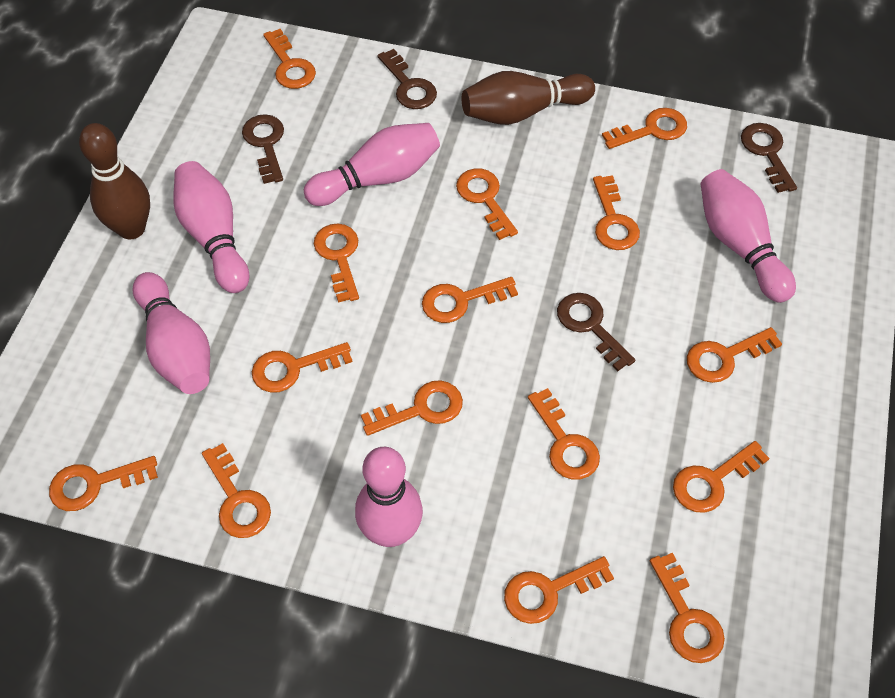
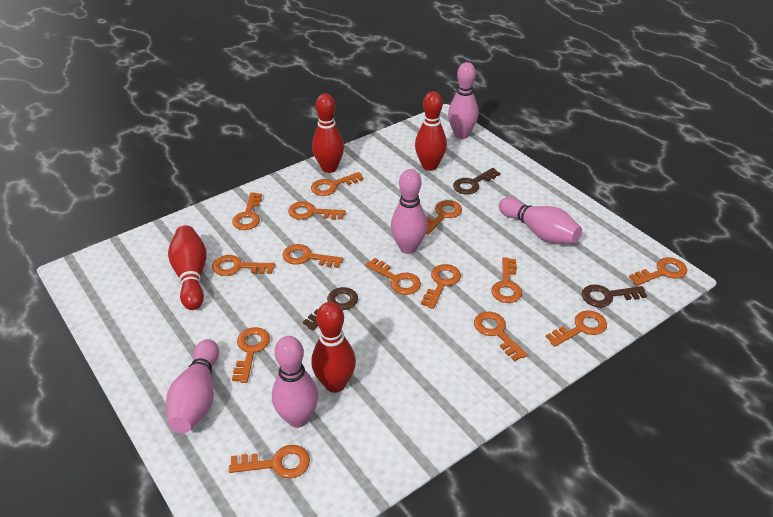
brown bowling pin: 2 -> 0
brown key: 4 -> 3
orange key: 15 -> 14
red bowling pin: 0 -> 4

